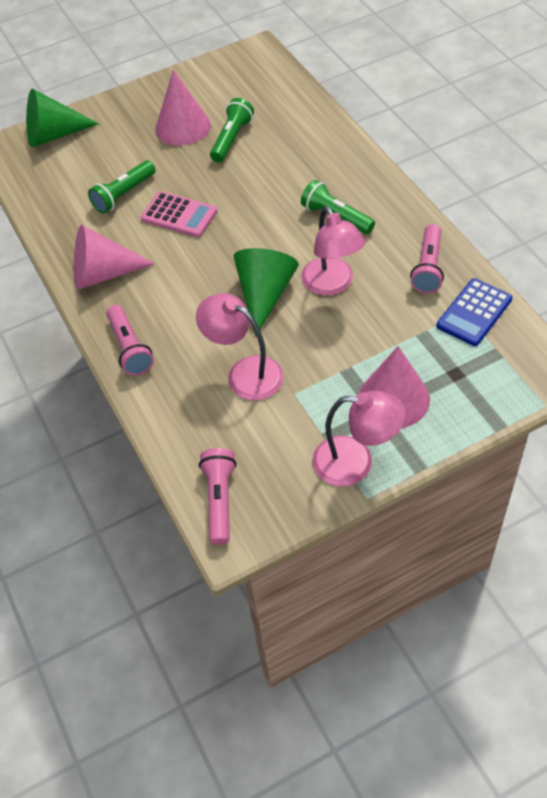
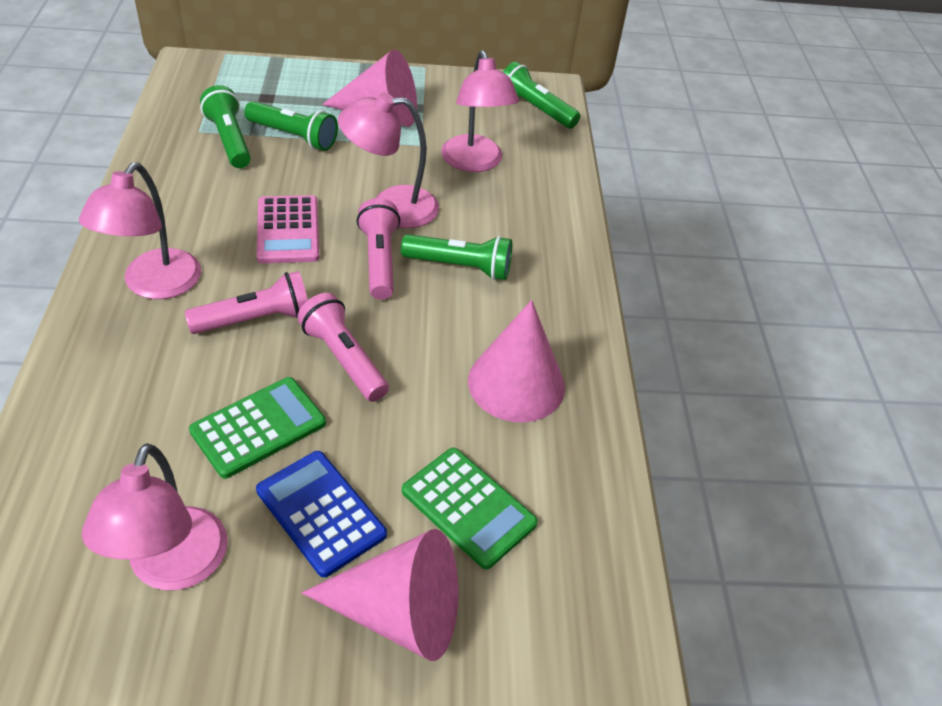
green calculator: 0 -> 2
green cone: 2 -> 0
green flashlight: 3 -> 4
pink lamp: 3 -> 4

